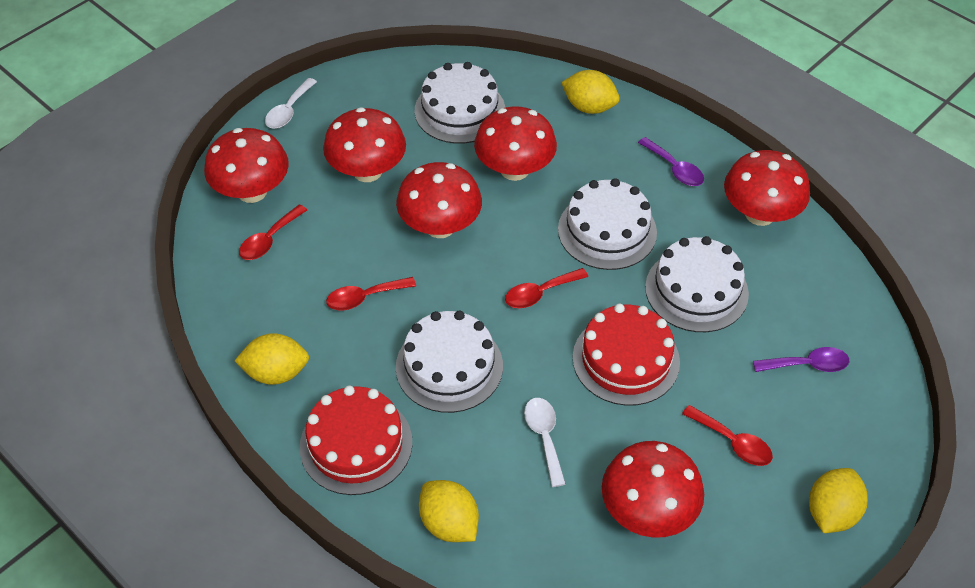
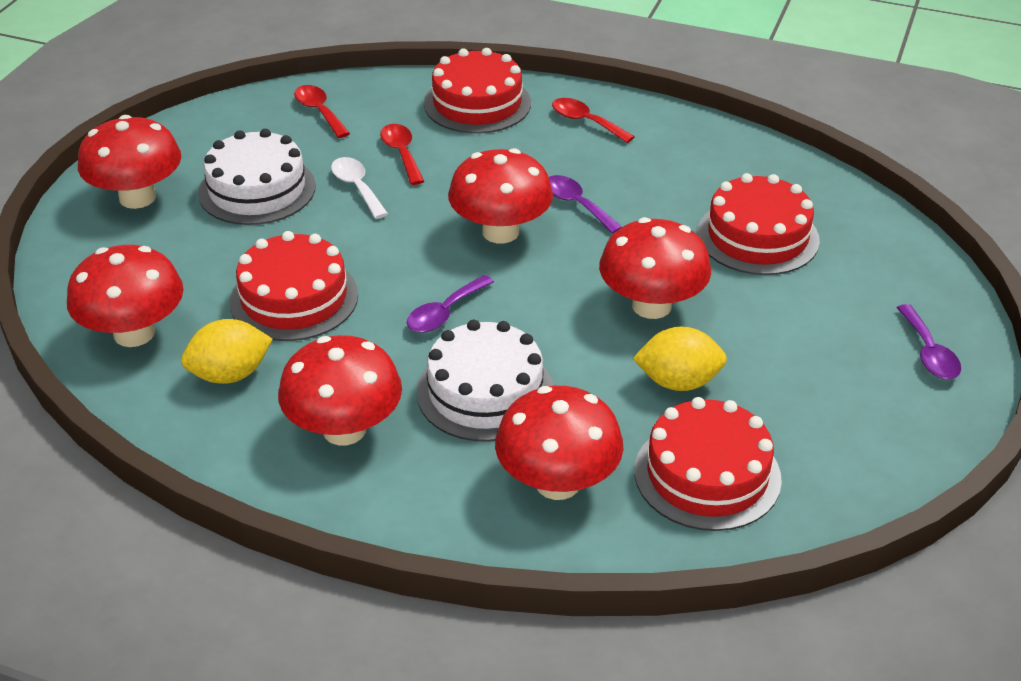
purple spoon: 2 -> 3
red cake: 2 -> 4
red spoon: 4 -> 3
white cake: 4 -> 2
white spoon: 2 -> 1
yellow lemon: 4 -> 2

